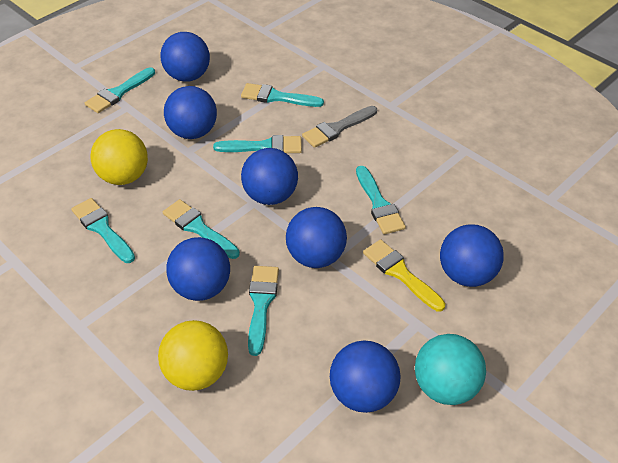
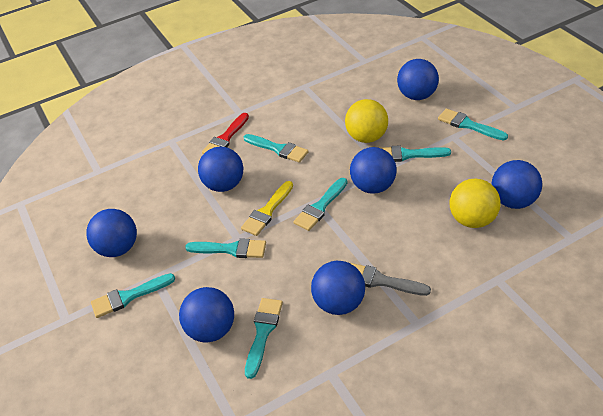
red brush: 0 -> 1
turquoise ball: 1 -> 0

